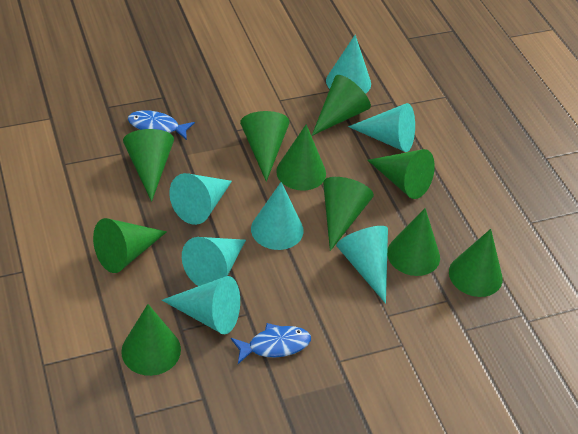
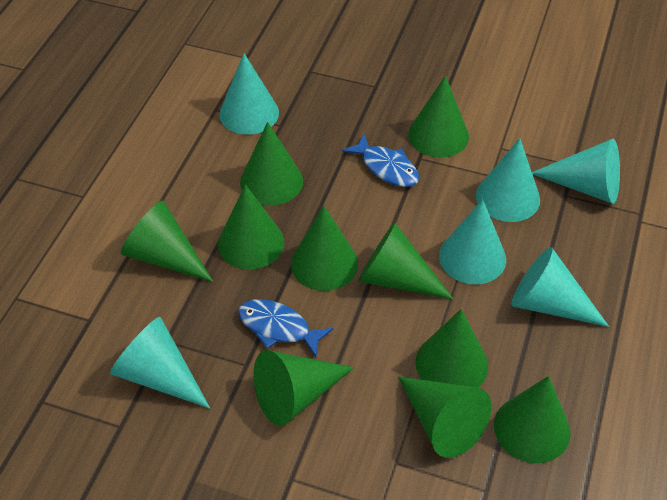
turquoise cone: 7 -> 6

